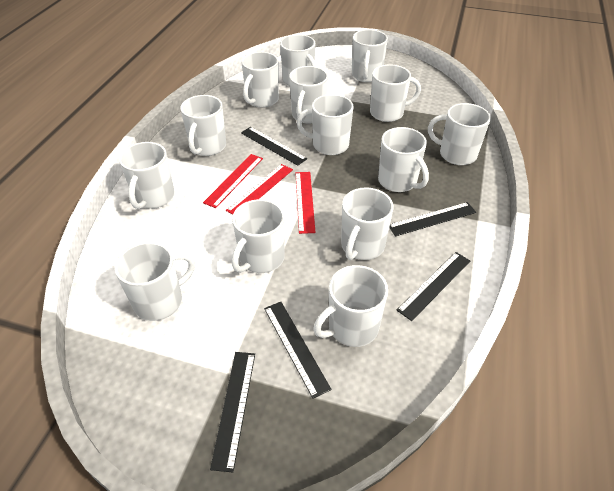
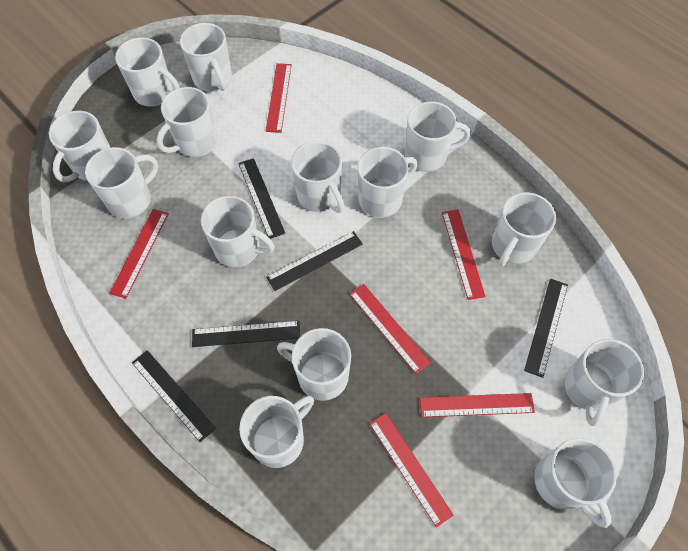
red ruler: 3 -> 6

